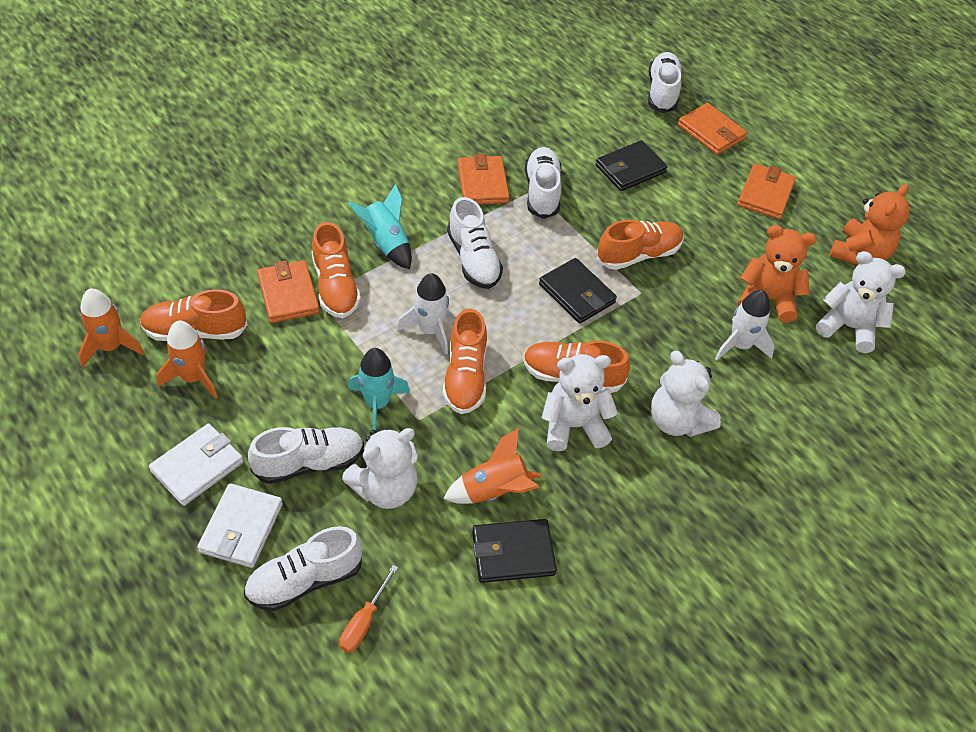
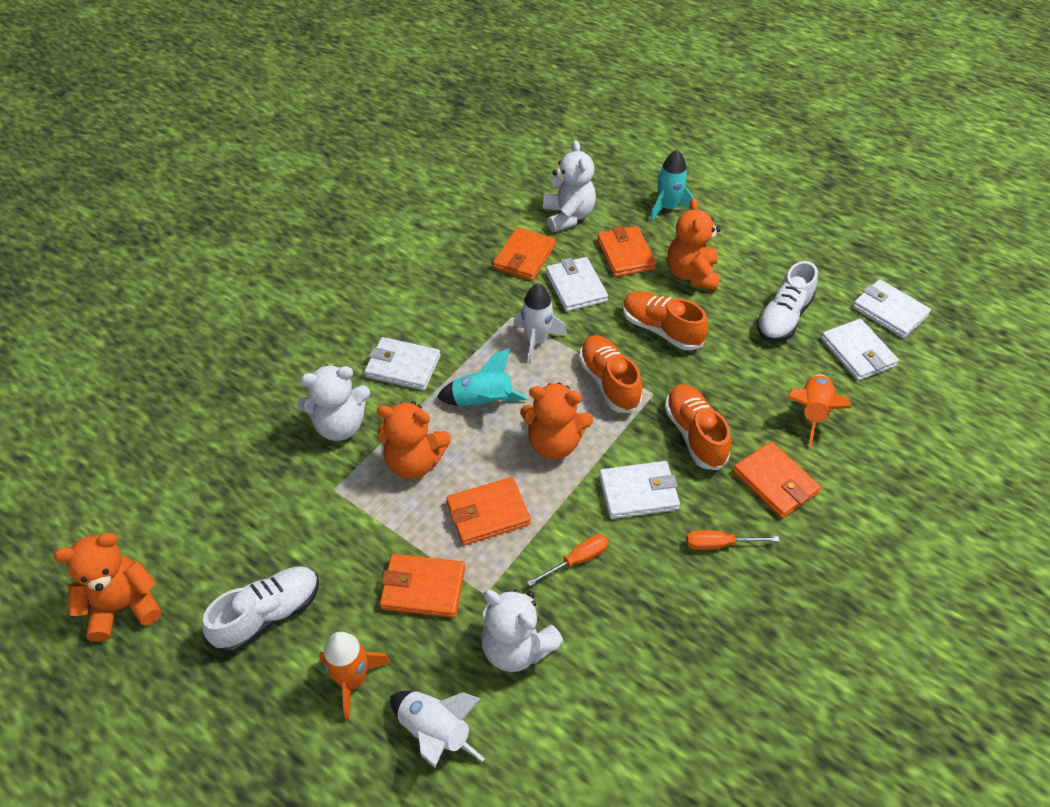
black wallet: 3 -> 0
orange rocket: 3 -> 2
orange screwdriver: 1 -> 2
orange shoe: 5 -> 3
orange teddy bear: 2 -> 4
orange wallet: 4 -> 5
white shoe: 5 -> 2
white teddy bear: 4 -> 3
white wallet: 2 -> 5

